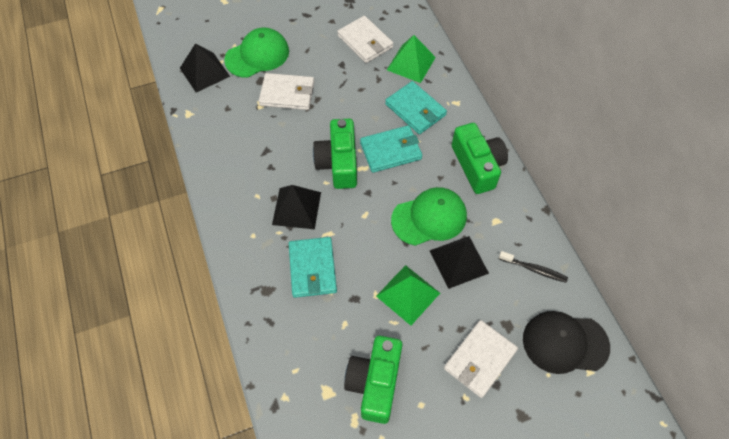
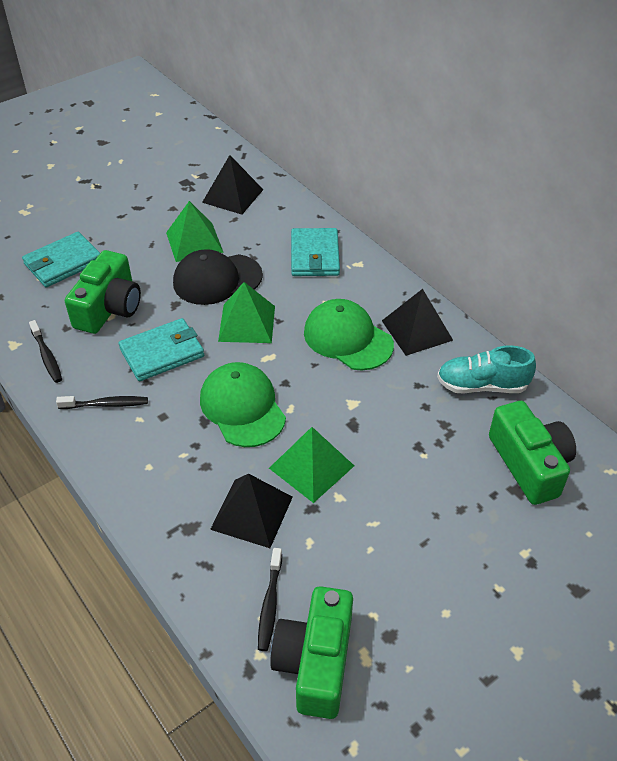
black toothbrush: 1 -> 3
green pyramid: 2 -> 3
turquoise shoe: 0 -> 1
white wallet: 3 -> 0

